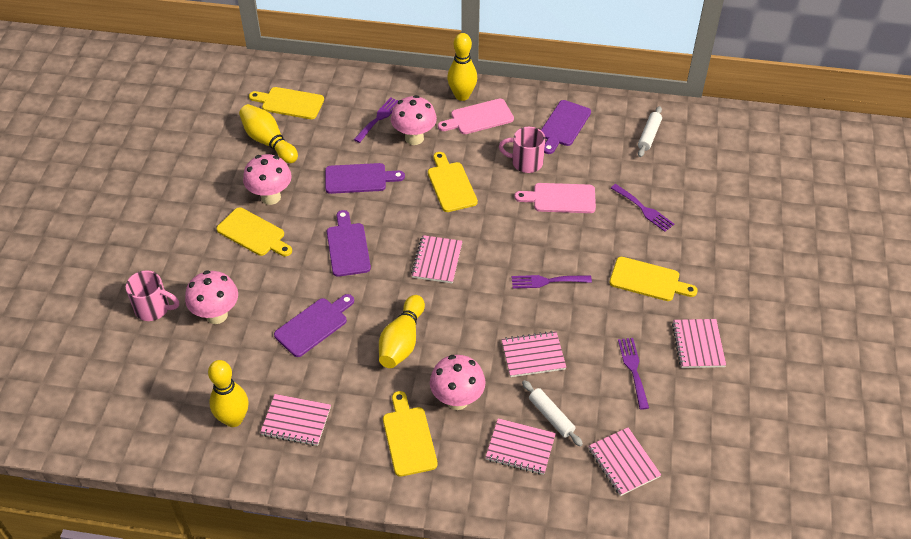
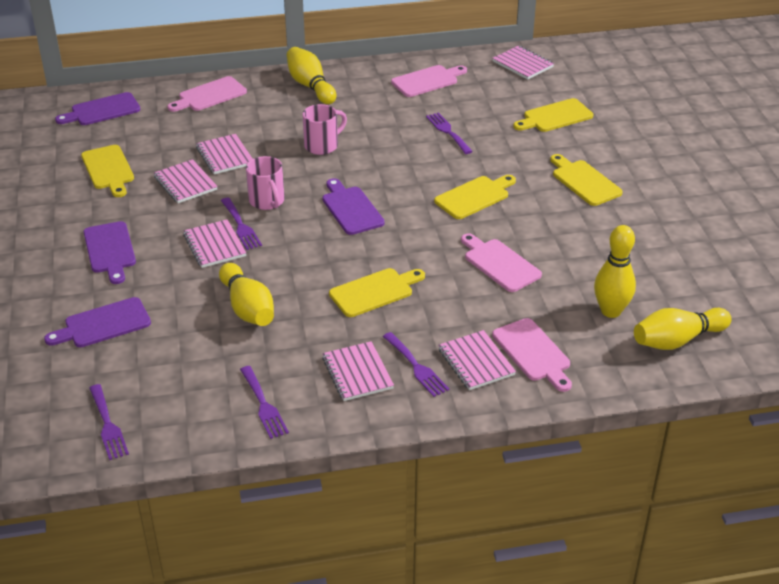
pink cutting board: 2 -> 4
pink mushroom: 4 -> 0
purple fork: 4 -> 5
white rolling pin: 2 -> 0

